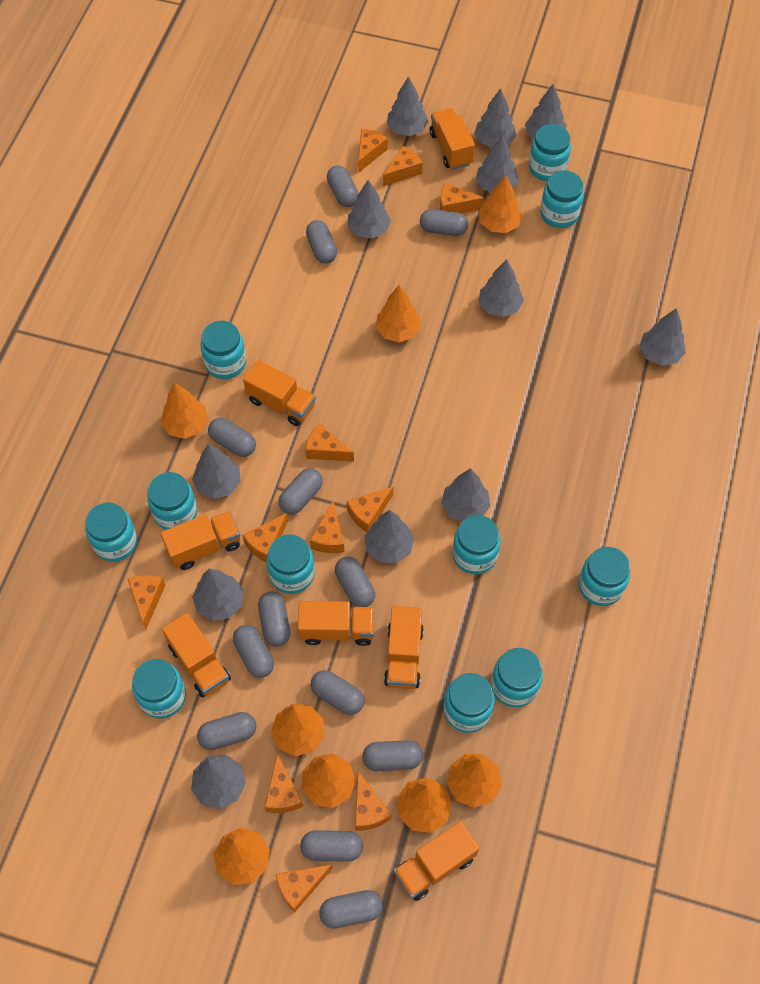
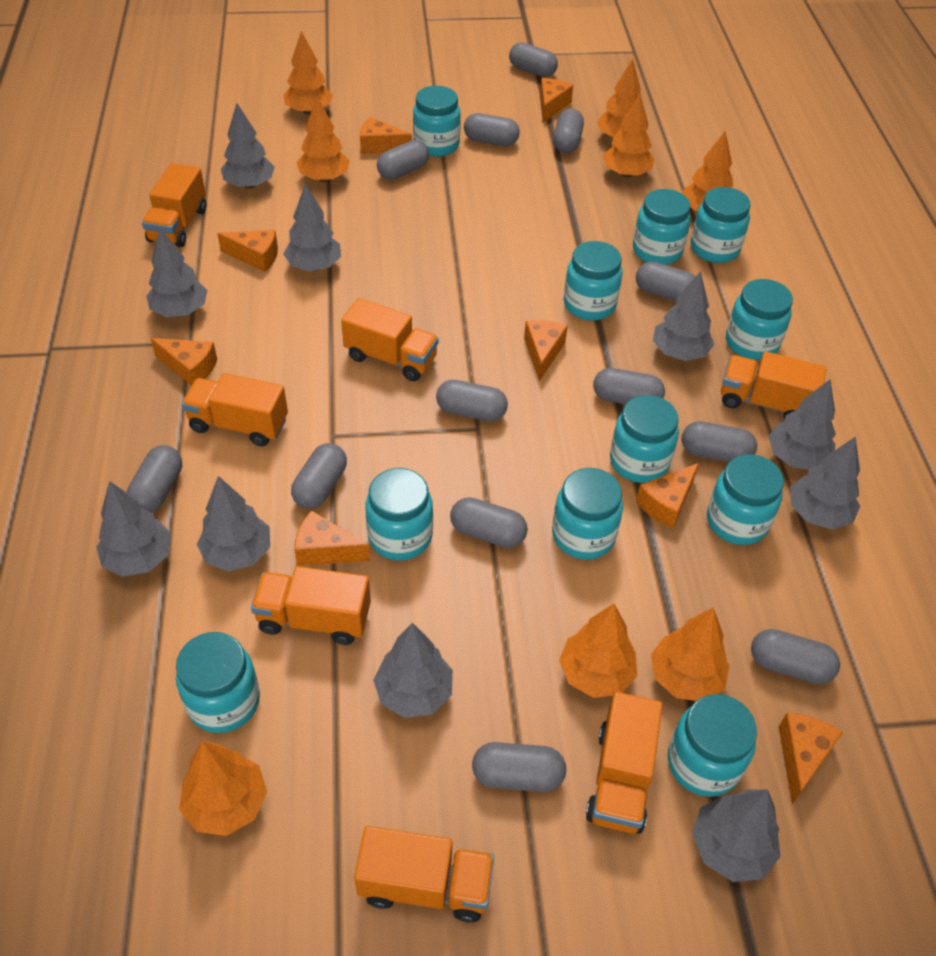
grey tree: 12 -> 10
orange cheese: 11 -> 8

